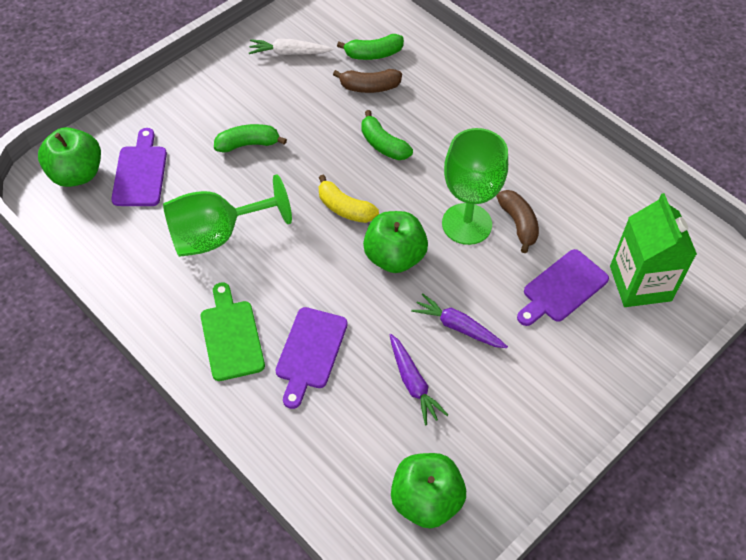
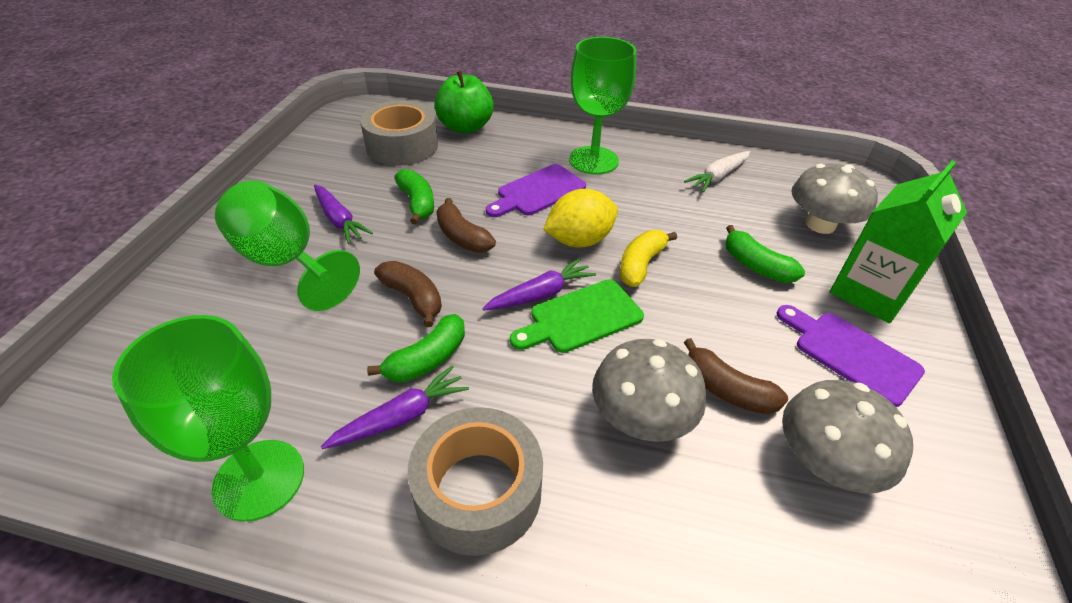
brown banana: 2 -> 3
green apple: 3 -> 1
green goblet: 2 -> 3
grey mushroom: 0 -> 3
grey tape: 0 -> 2
purple carrot: 2 -> 3
purple cutting board: 3 -> 2
yellow lemon: 0 -> 1

